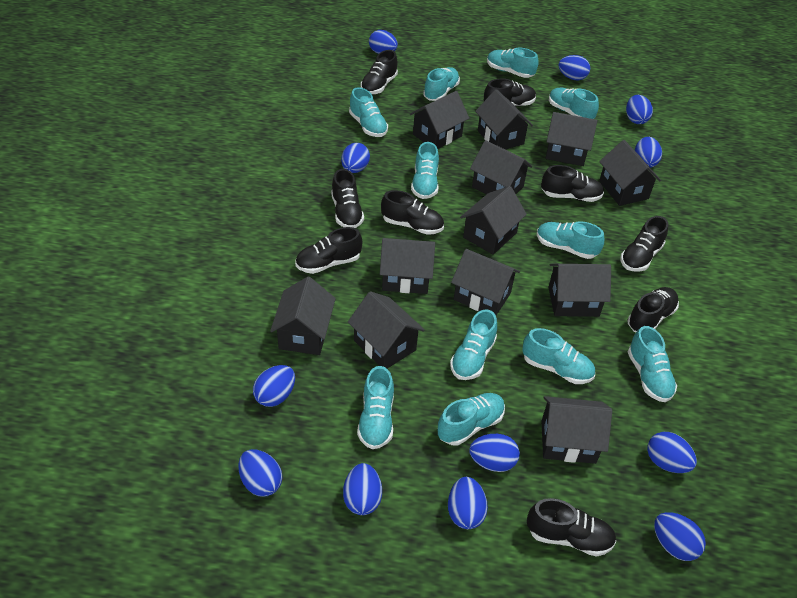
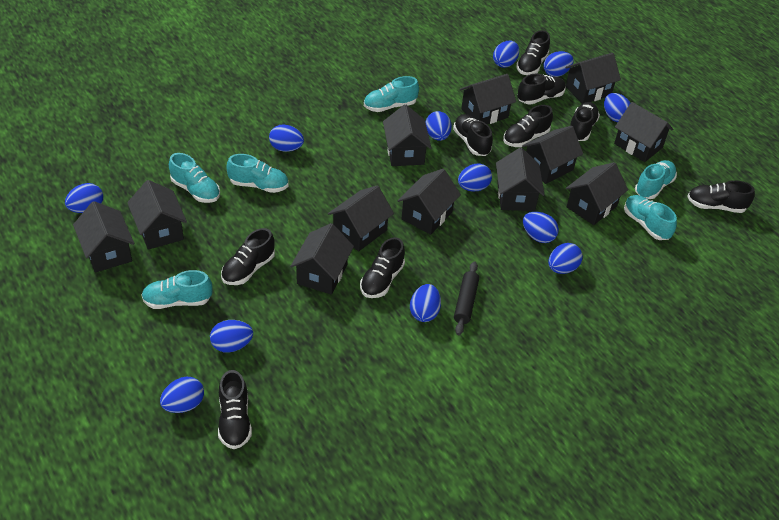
black rolling pin: 0 -> 1
turquoise shoe: 11 -> 6

